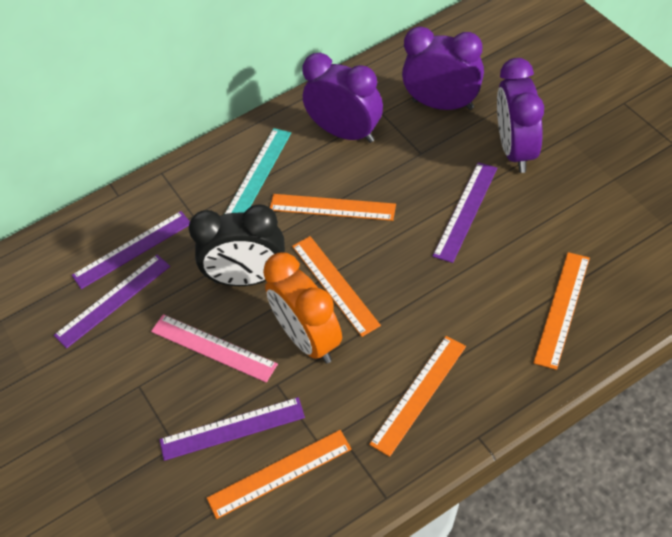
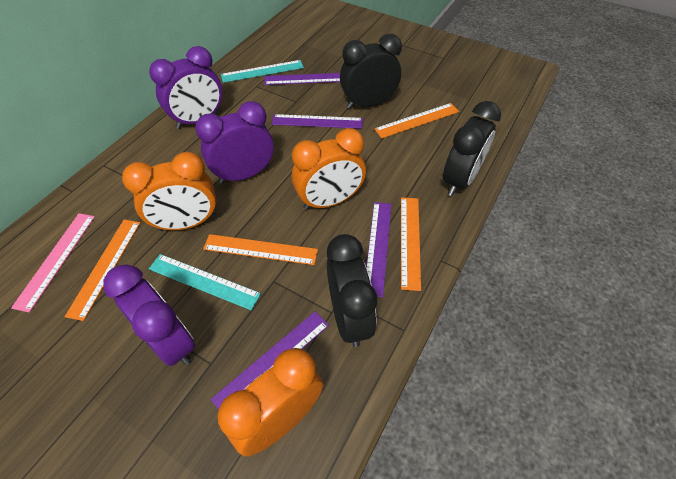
black clock: 1 -> 3
orange clock: 1 -> 3
orange ruler: 5 -> 4
turquoise ruler: 1 -> 2

